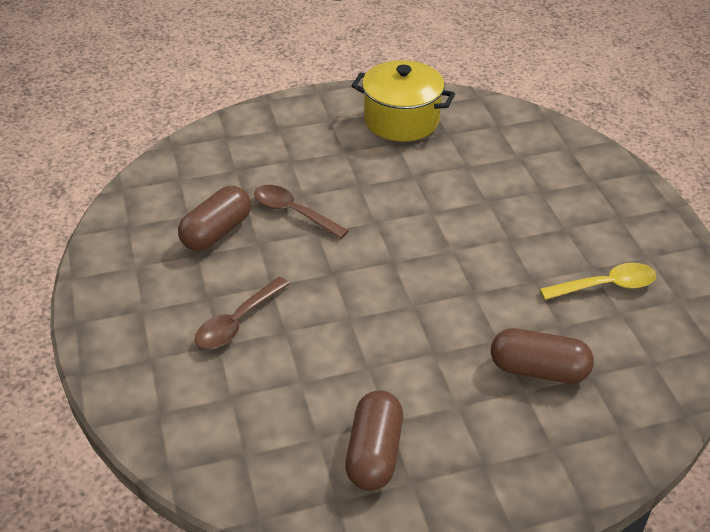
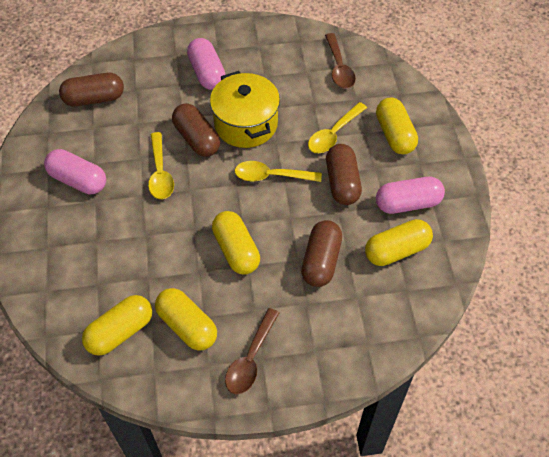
brown capsule: 3 -> 4
pink capsule: 0 -> 3
yellow capsule: 0 -> 5
yellow spoon: 1 -> 3

